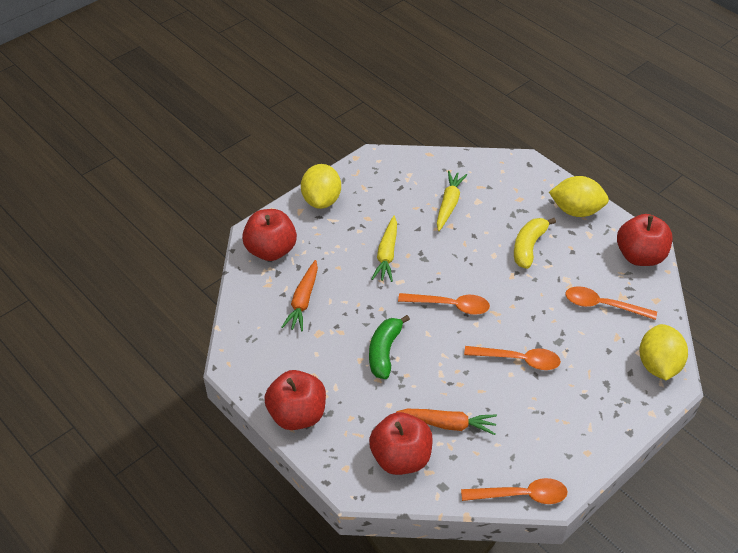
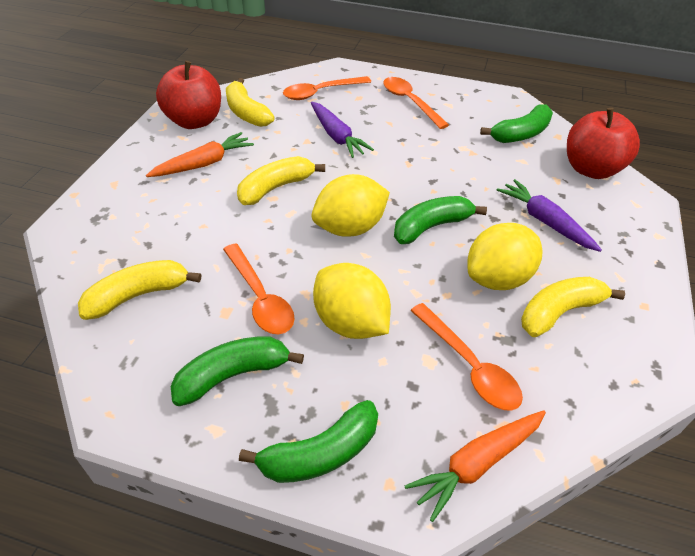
green banana: 1 -> 4
purple carrot: 0 -> 2
red apple: 4 -> 2
yellow banana: 1 -> 4
yellow carrot: 2 -> 0

